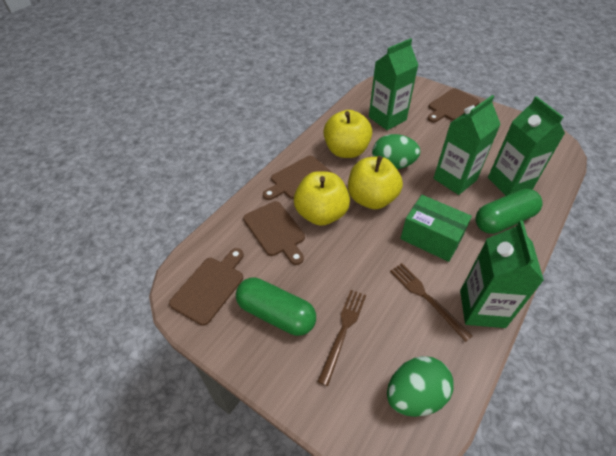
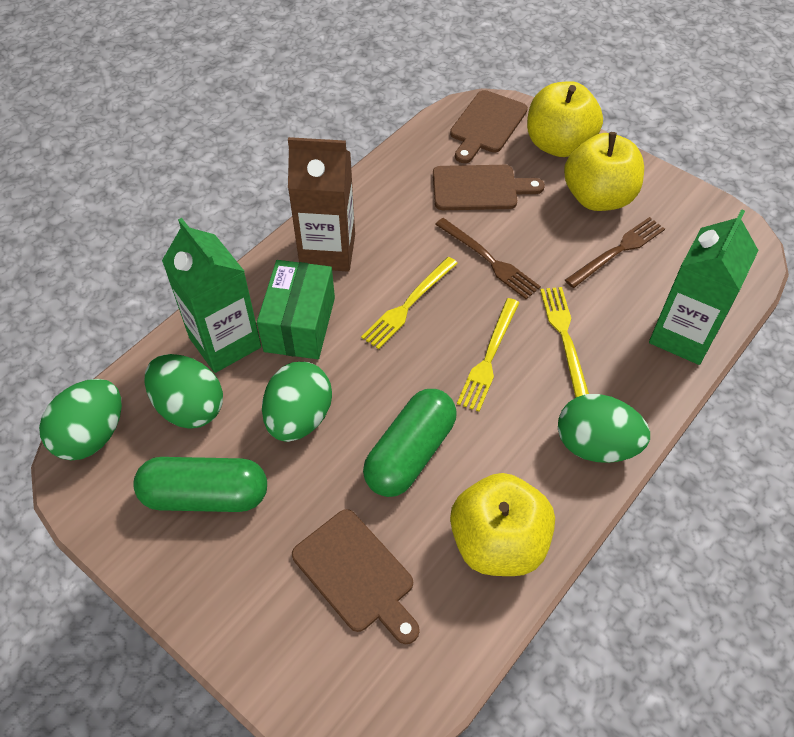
brown carton: 0 -> 1
brown cutting board: 4 -> 3
green carton: 4 -> 2
green egg: 2 -> 4
yellow fork: 0 -> 3

